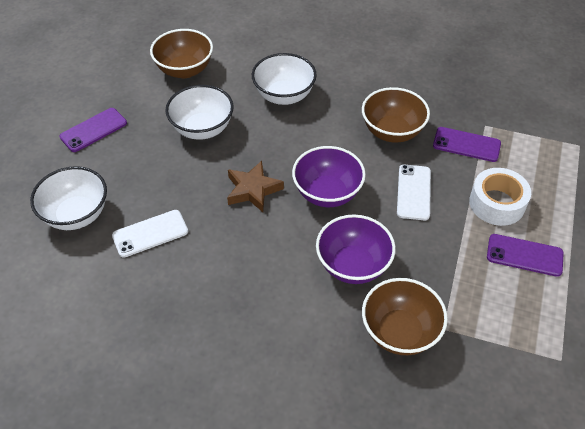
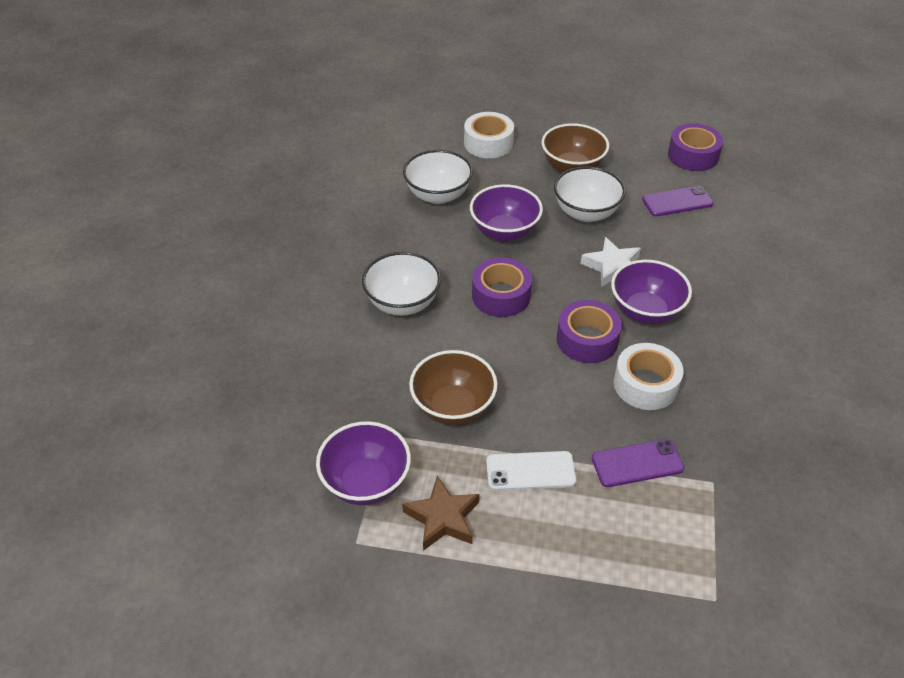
brown bowl: 3 -> 2
purple bowl: 2 -> 3
purple phone: 3 -> 2
purple tape: 0 -> 3
white phone: 2 -> 1
white star: 0 -> 1
white tape: 1 -> 2

